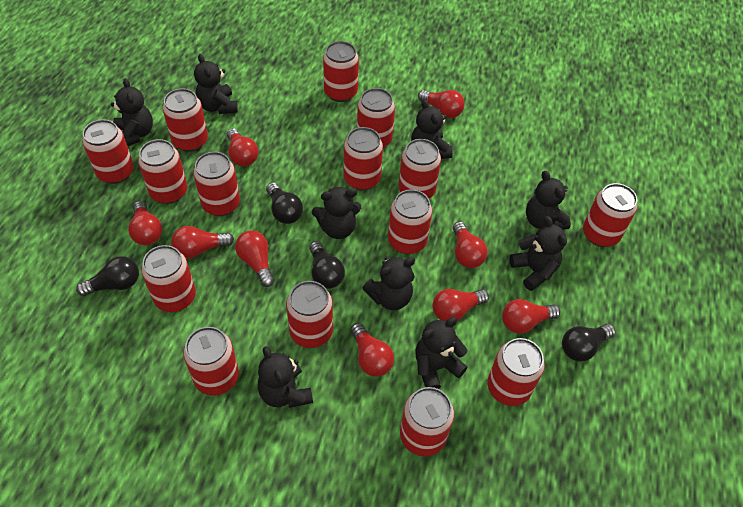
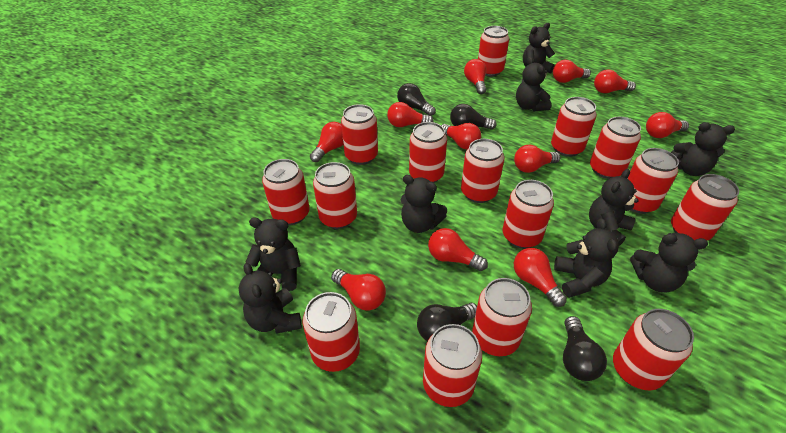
red light bulb: 9 -> 11

